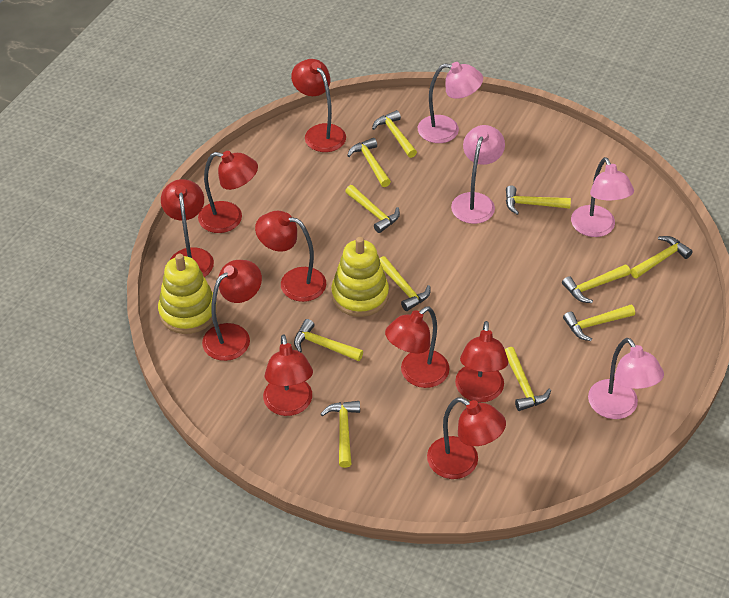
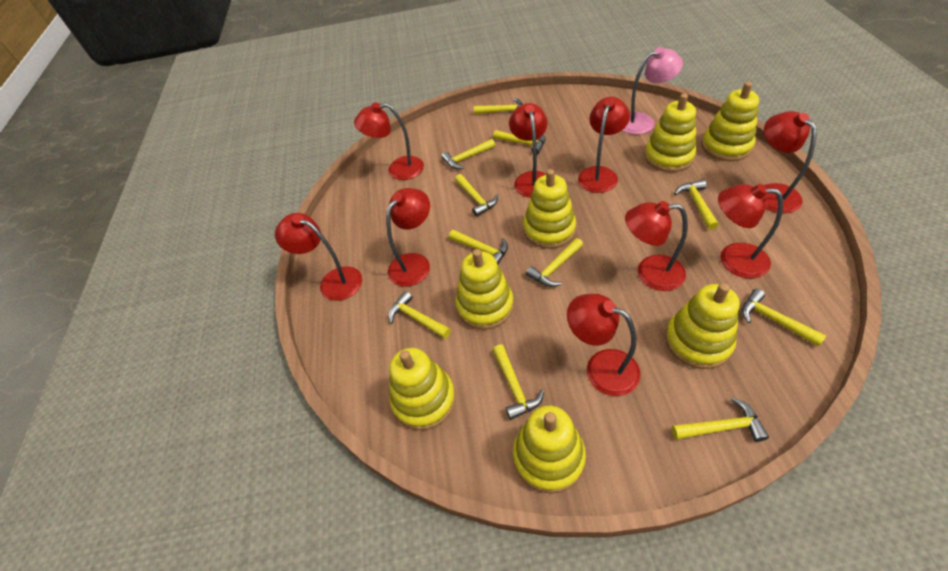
pink lamp: 4 -> 1
yellow stacking toy: 2 -> 7

